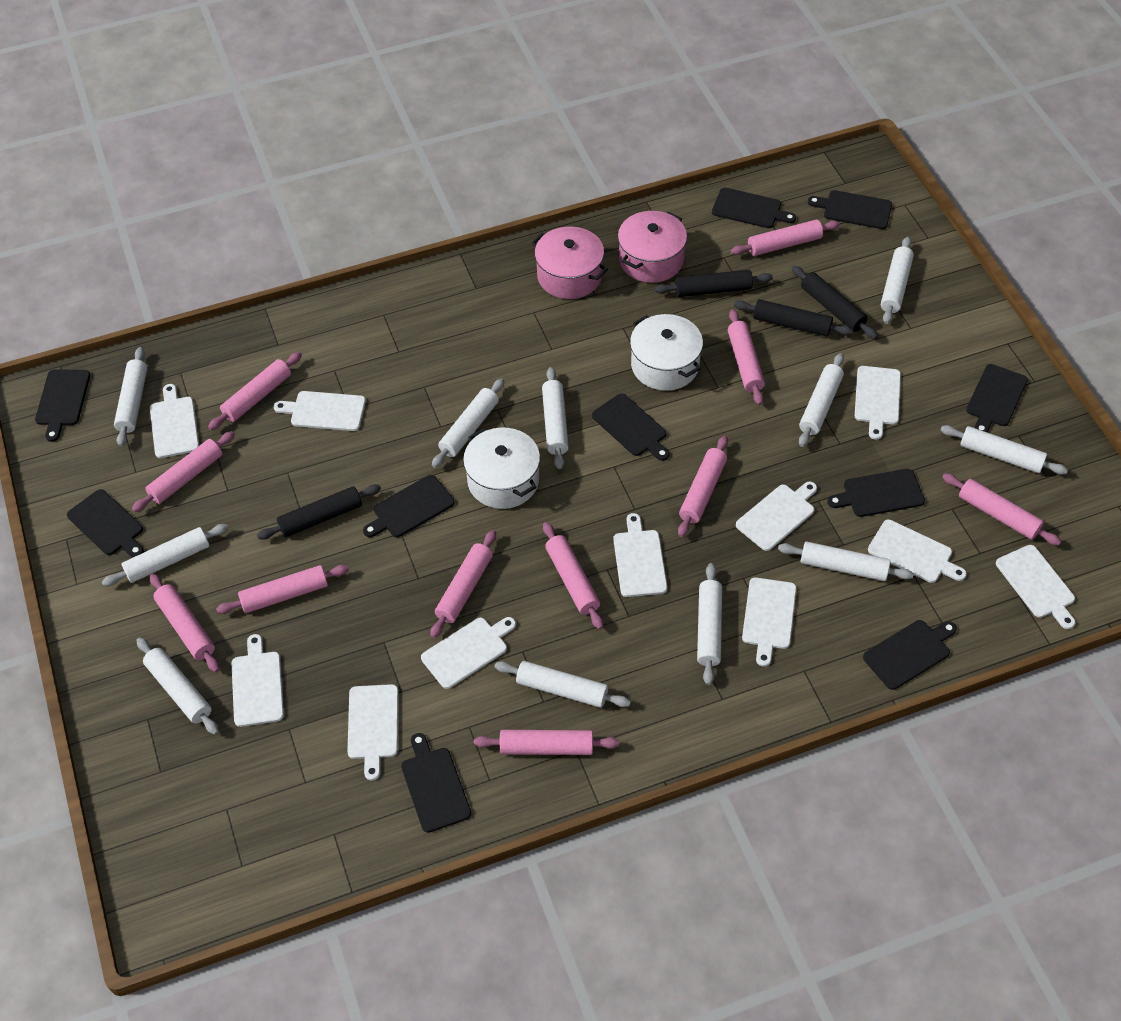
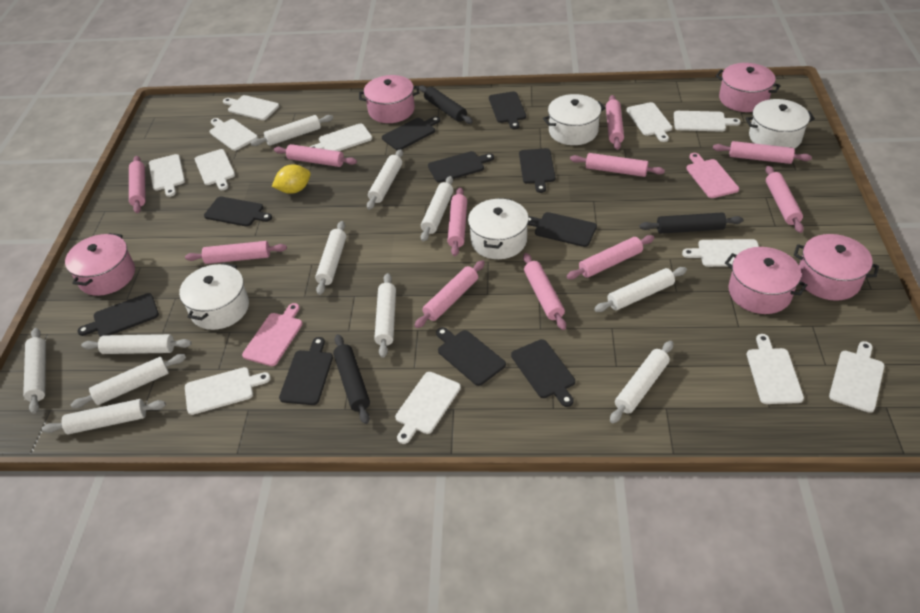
black rolling pin: 4 -> 3
pink cutting board: 0 -> 2
pink pot: 2 -> 5
white cutting board: 11 -> 12
white pot: 2 -> 4
yellow lemon: 0 -> 1

